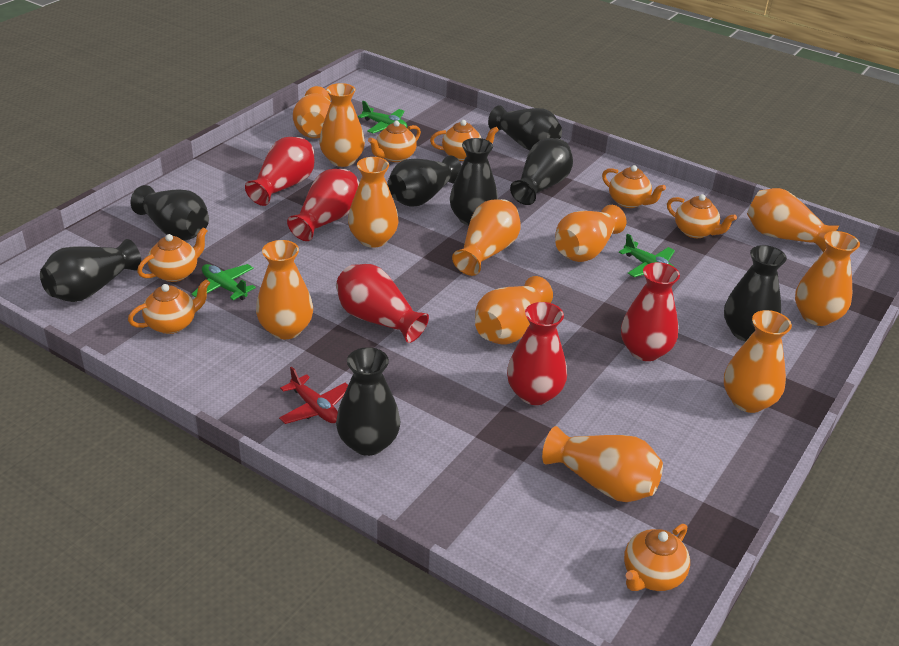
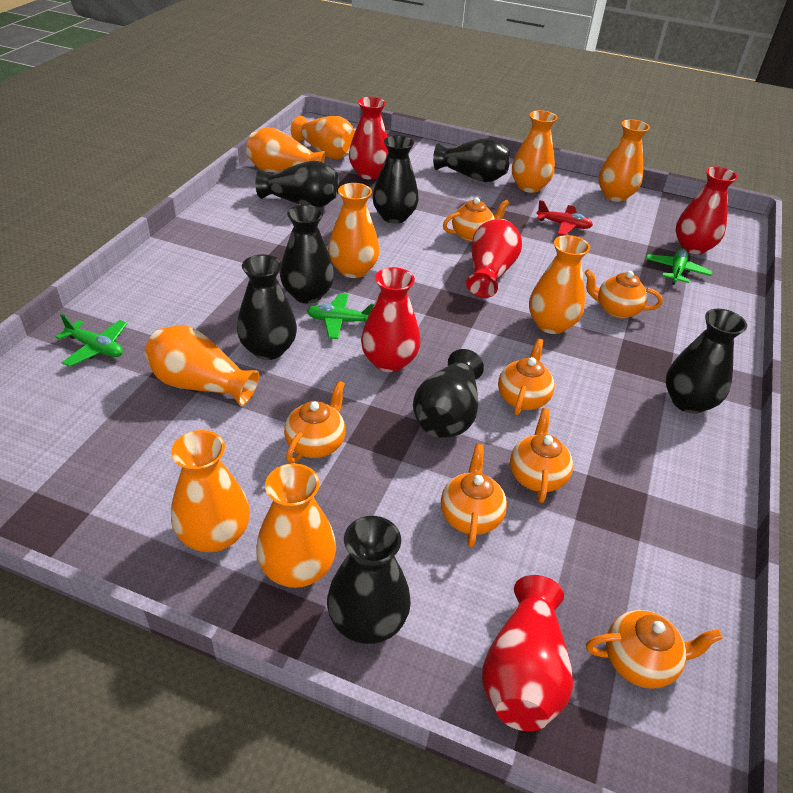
orange vase: 11 -> 9

